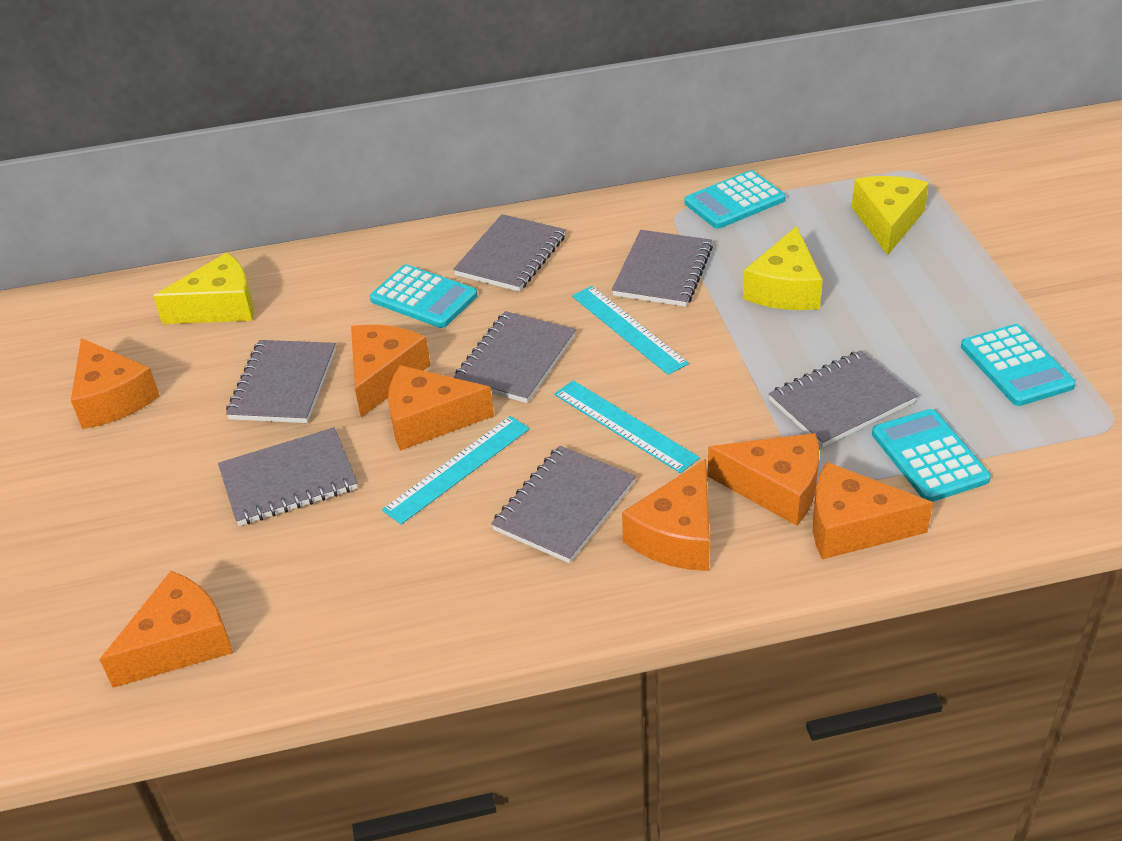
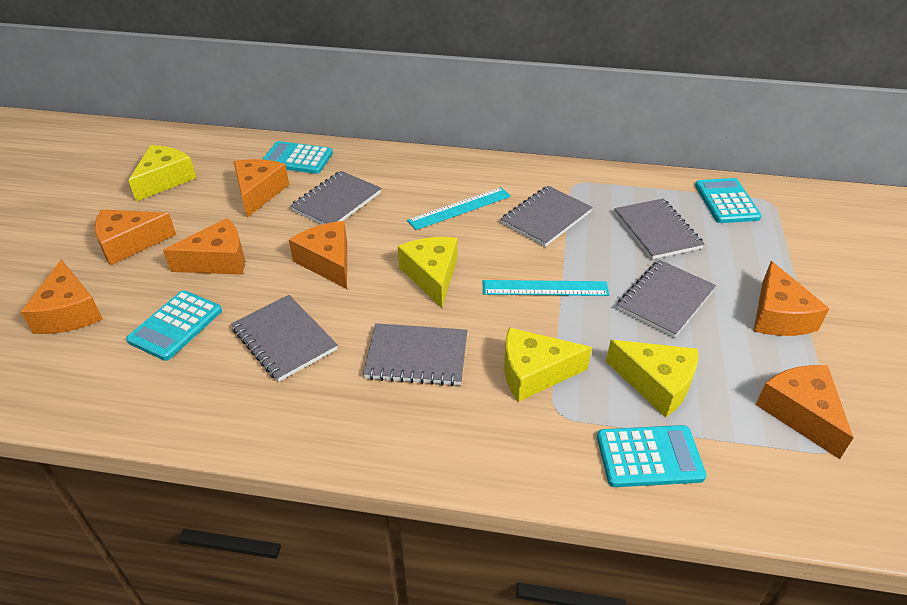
grey notebook: 7 -> 6
turquoise ruler: 3 -> 2
yellow cheese: 3 -> 4

